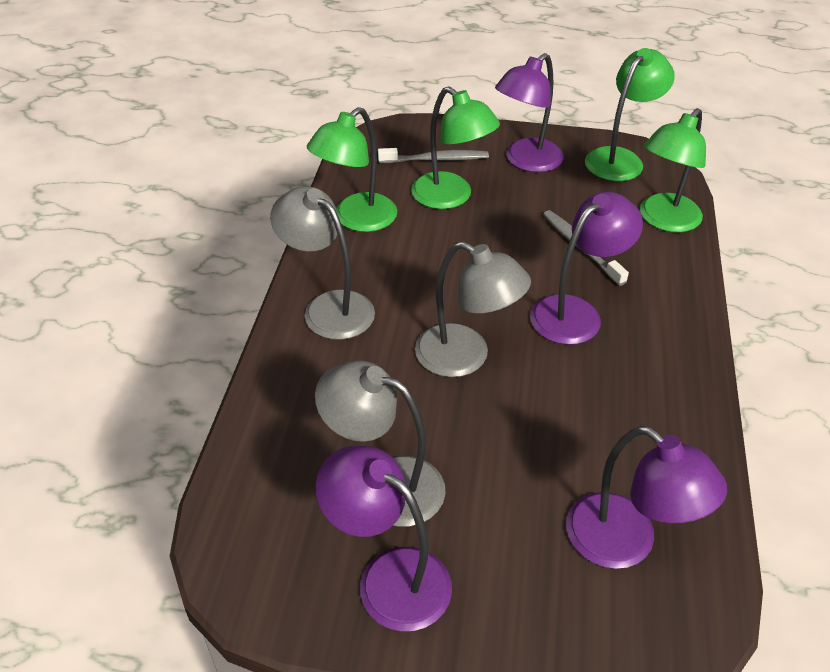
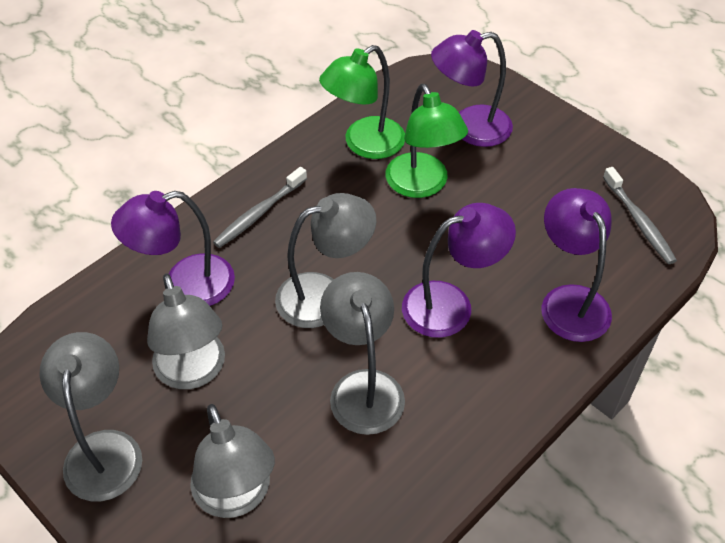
green lamp: 4 -> 2
grey lamp: 3 -> 5

